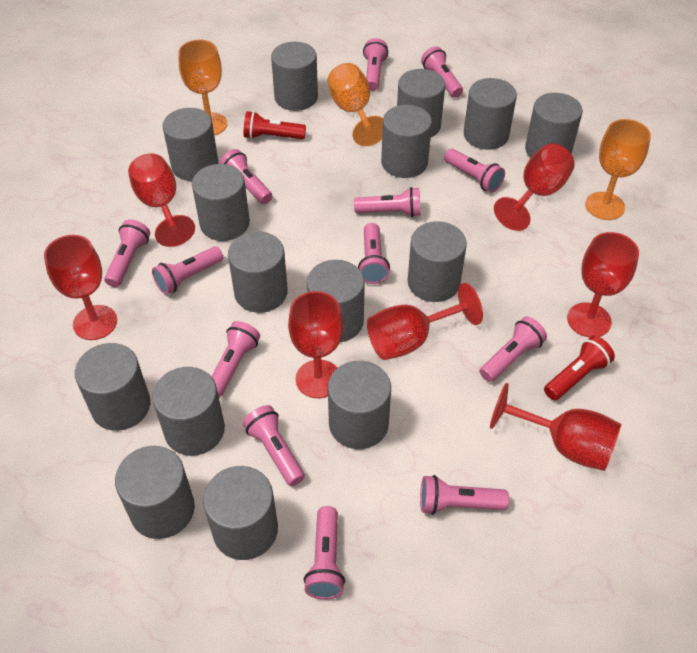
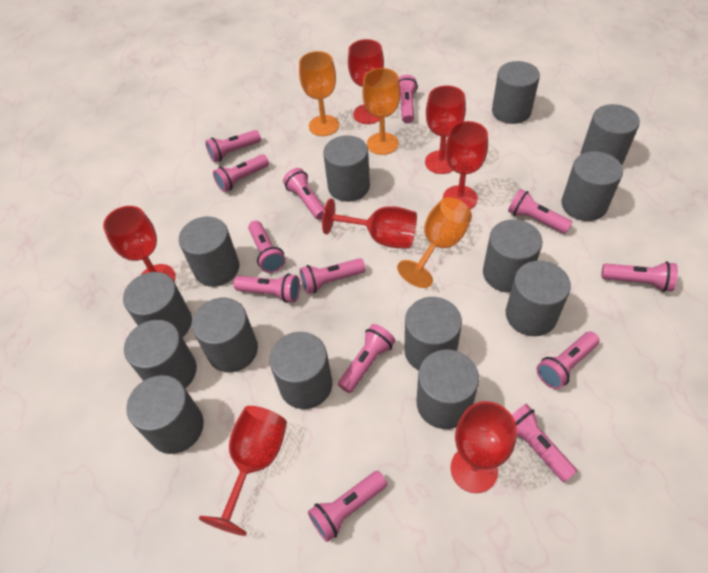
grey cylinder: 15 -> 14
red flashlight: 2 -> 0

